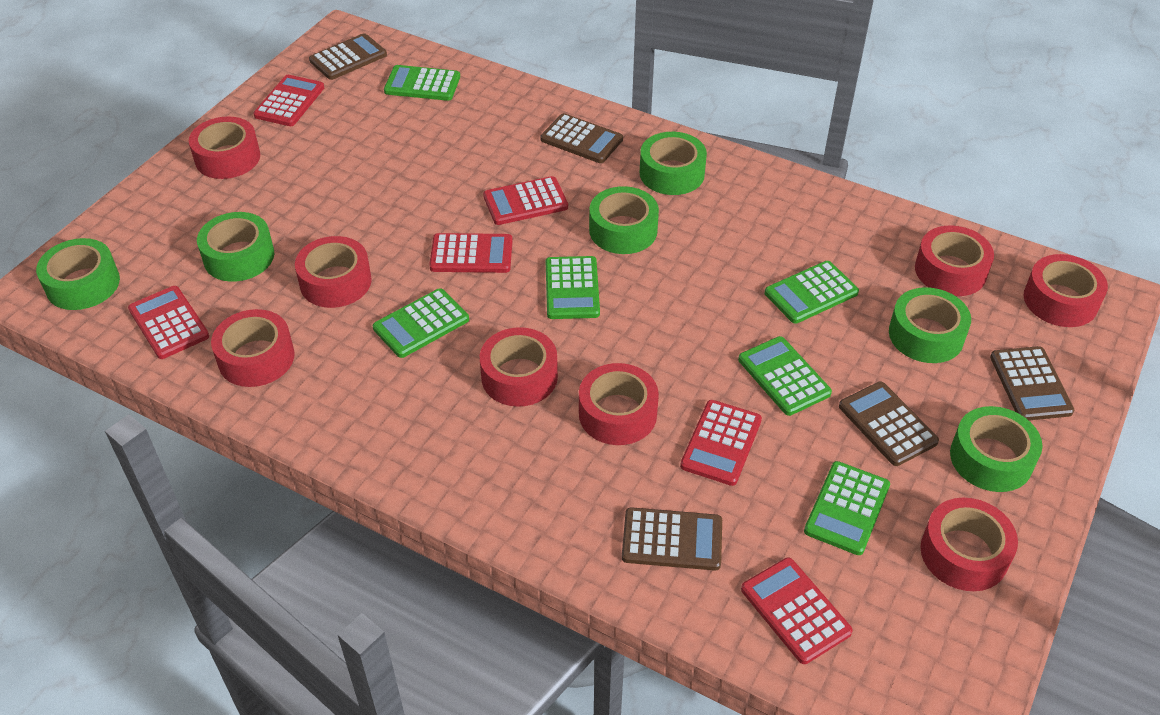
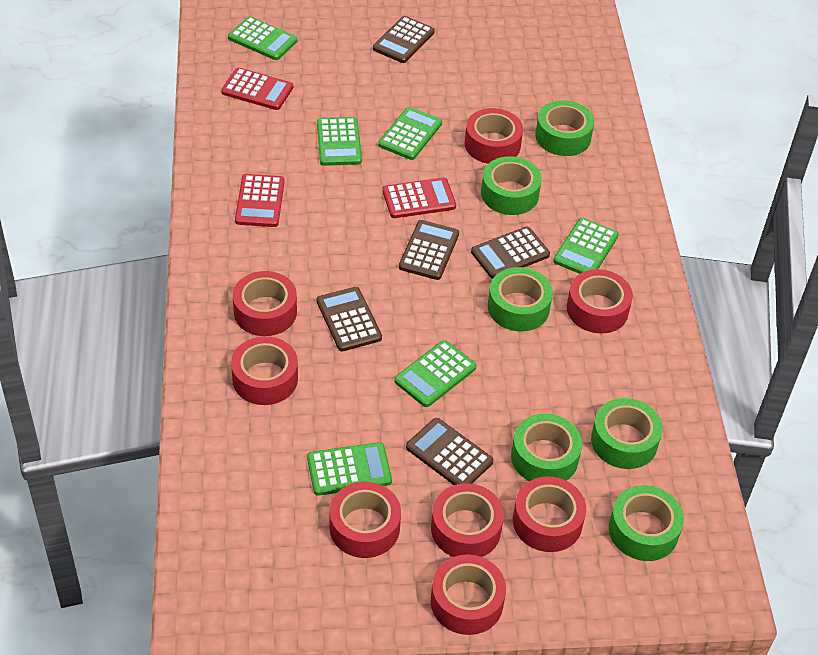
red calculator: 6 -> 3

